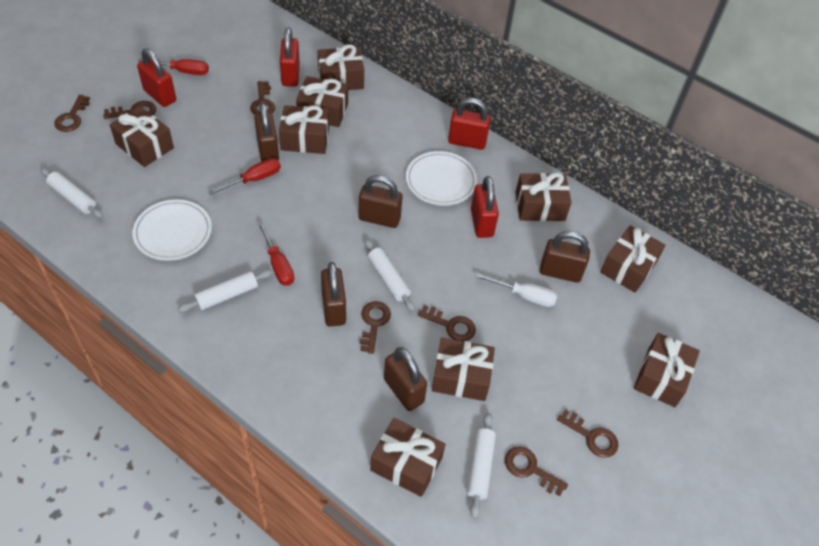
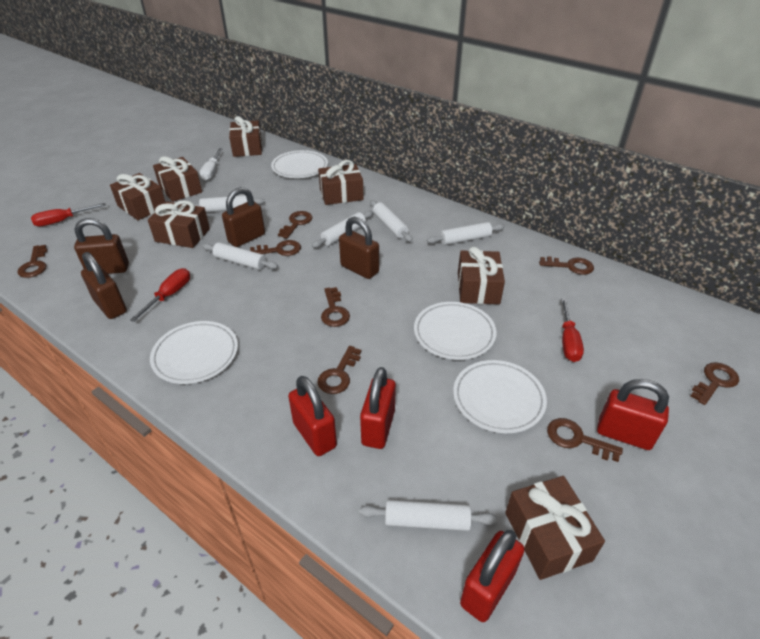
brown gift: 9 -> 7
brown key: 7 -> 8
brown padlock: 5 -> 4
white plate: 2 -> 4
white rolling pin: 4 -> 6

